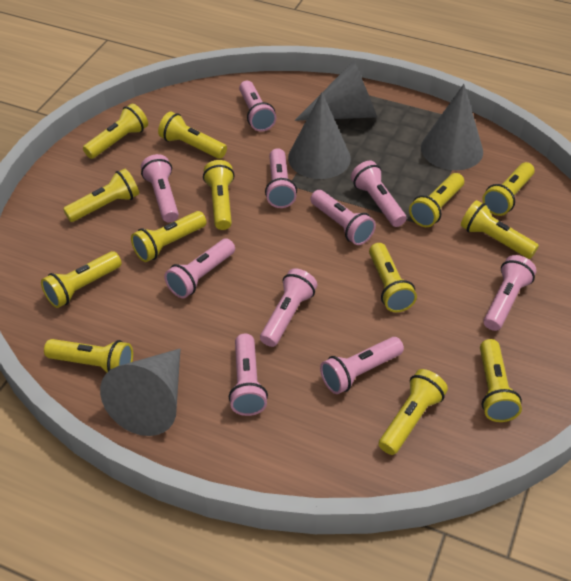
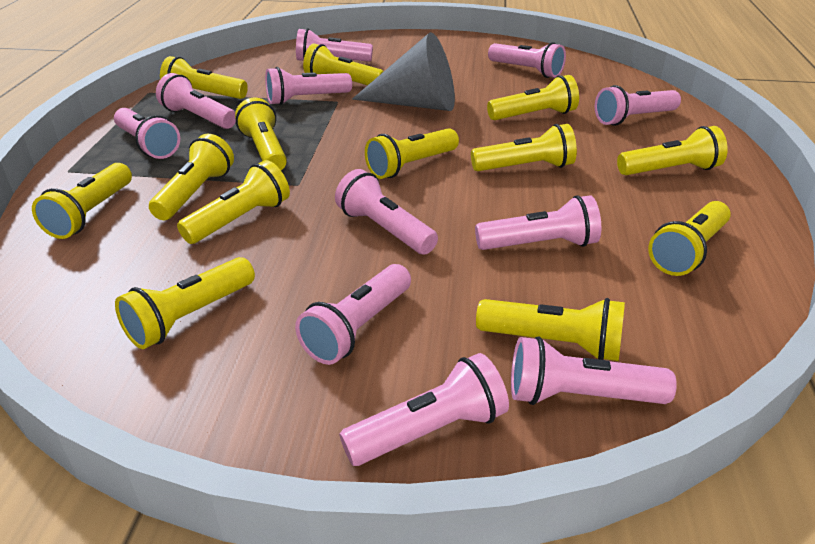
grey cone: 4 -> 1
pink flashlight: 10 -> 11

